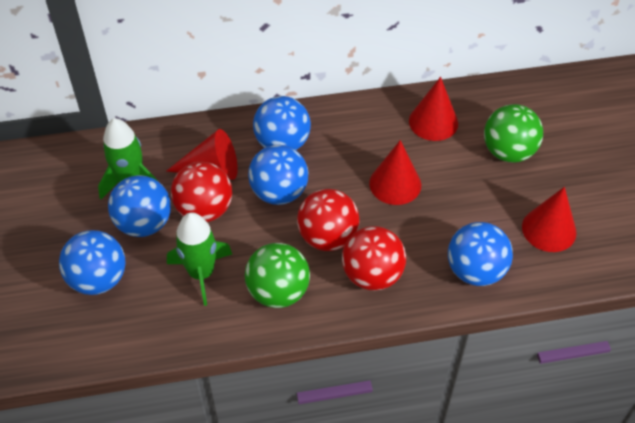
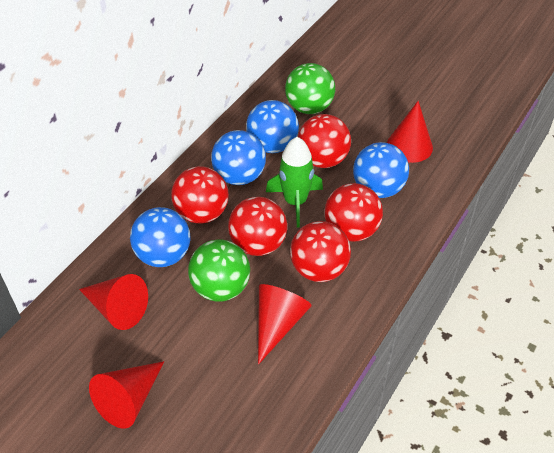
blue ball: 5 -> 4
green rocket: 2 -> 1
red ball: 3 -> 5

